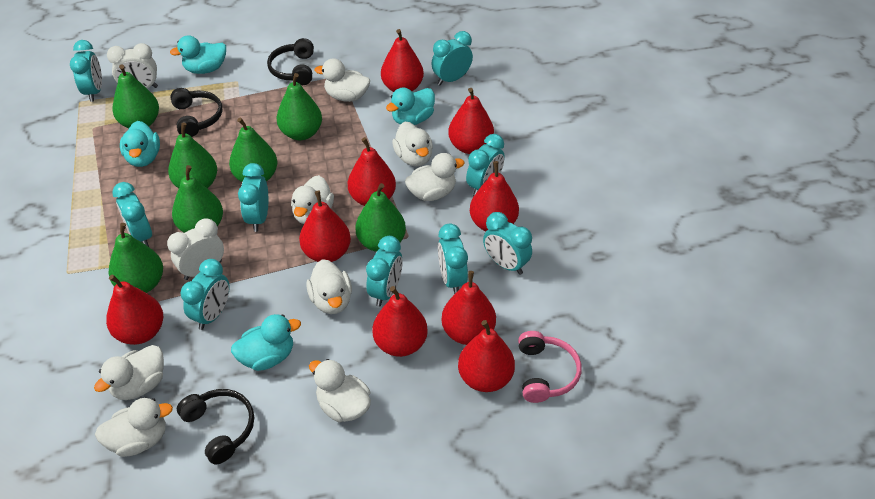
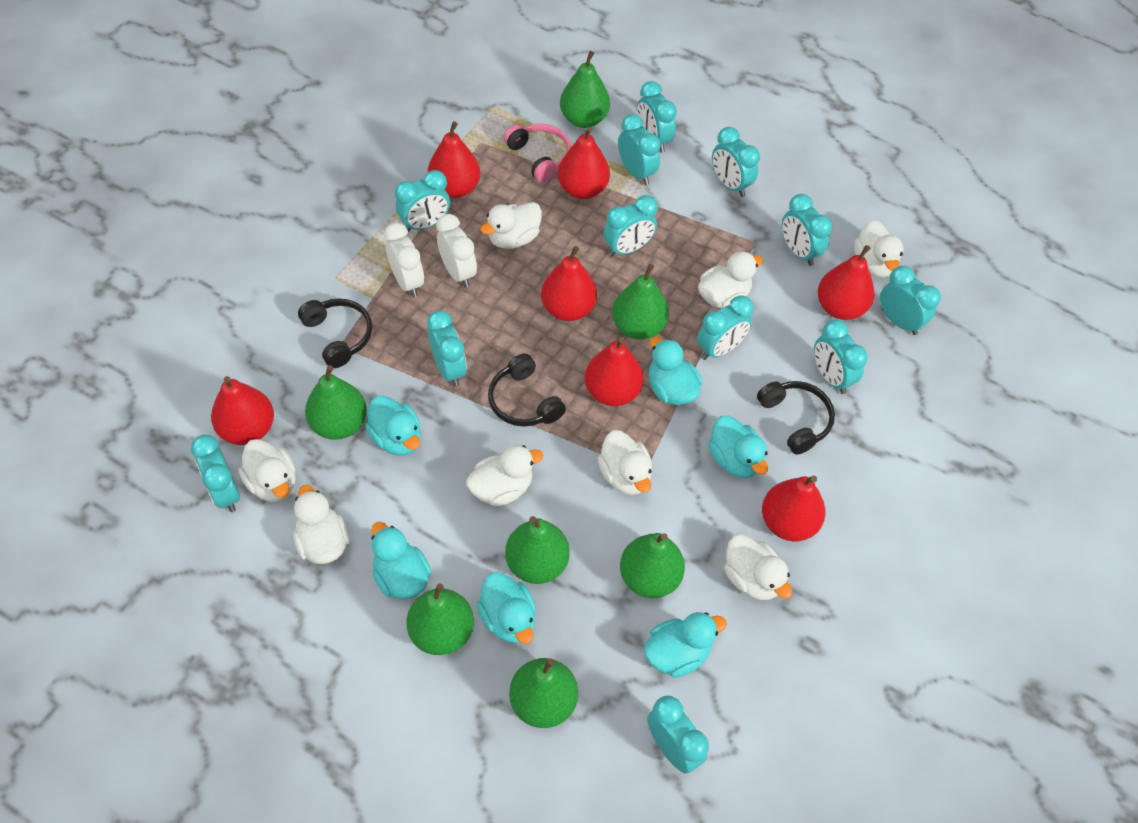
red pear: 9 -> 7
turquoise clock: 9 -> 12
turquoise duck: 4 -> 6

